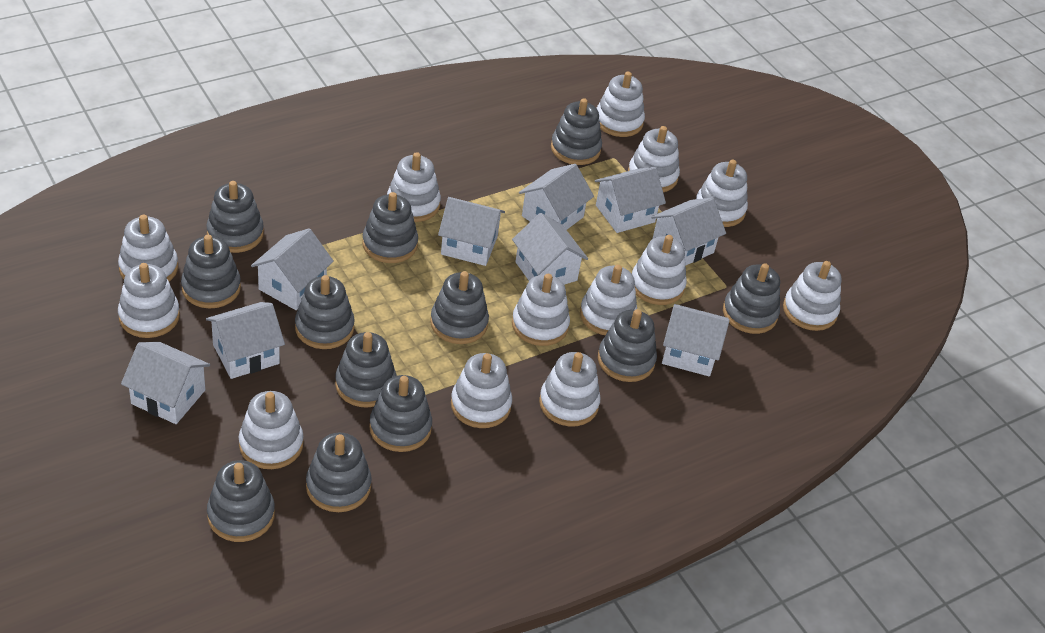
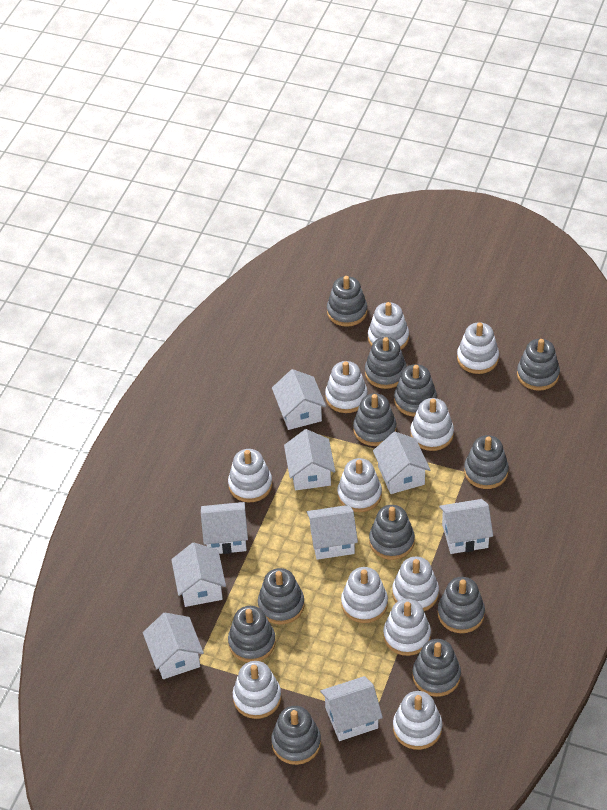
white stacking toy: 13 -> 11

